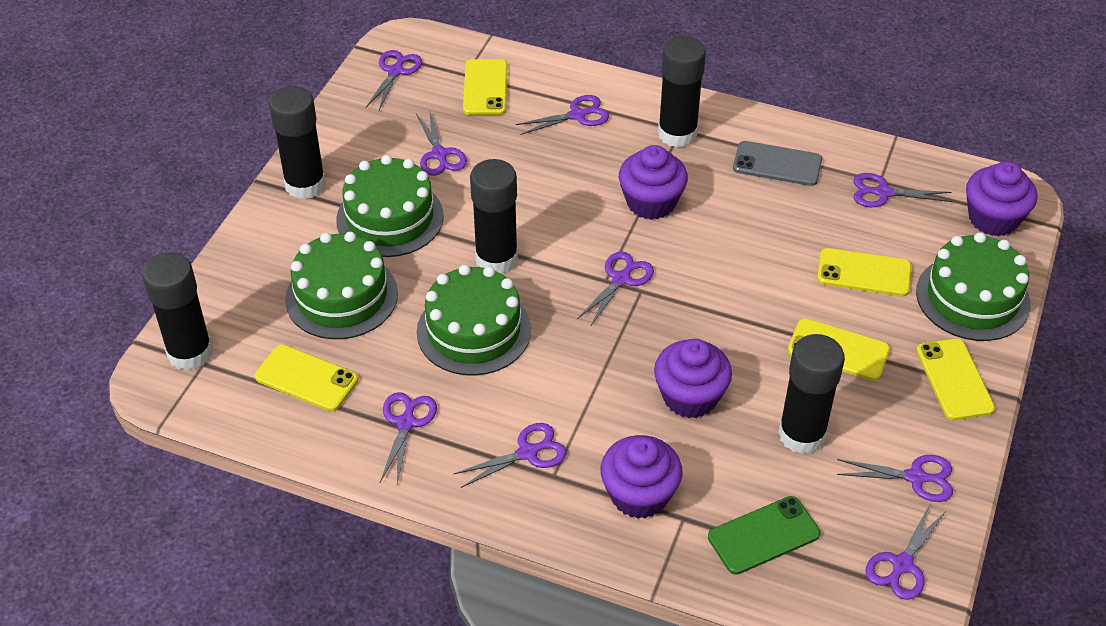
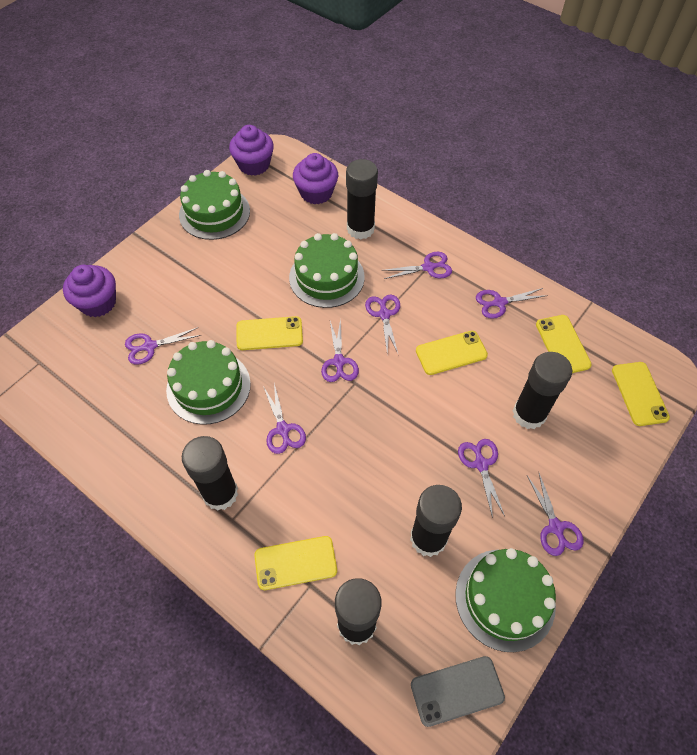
green phone: 1 -> 0
purple cupcake: 4 -> 3
purple scissors: 9 -> 8

